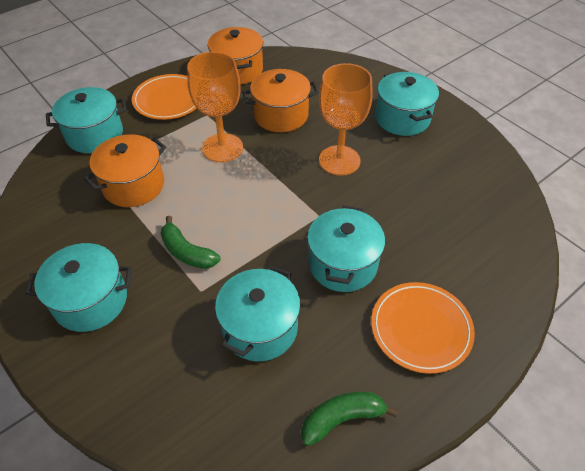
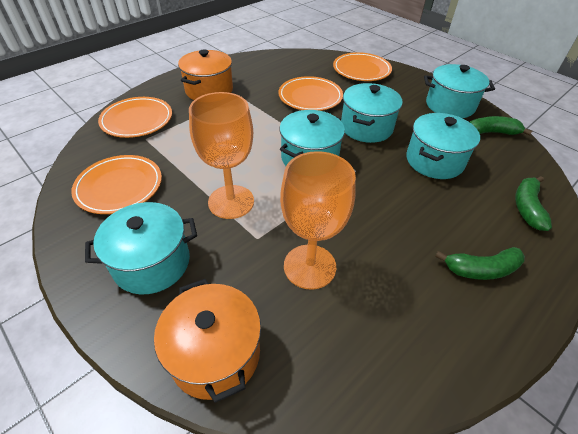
green banana: 2 -> 3
orange plate: 2 -> 4
orange pot: 3 -> 2

